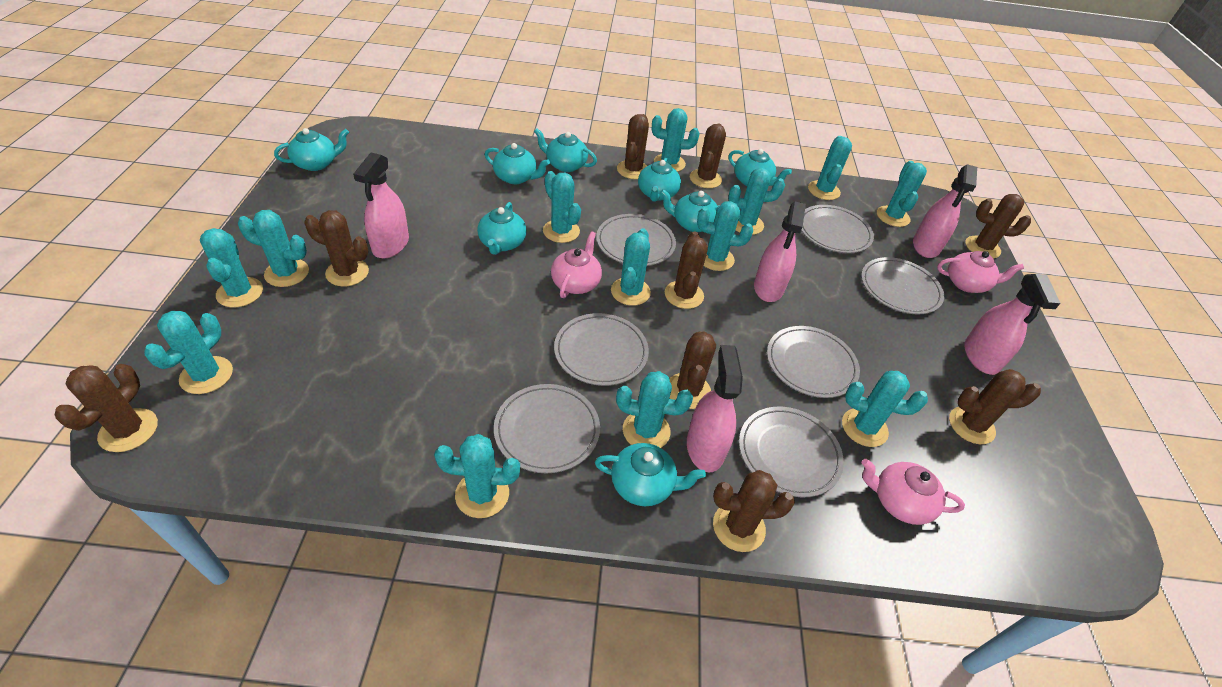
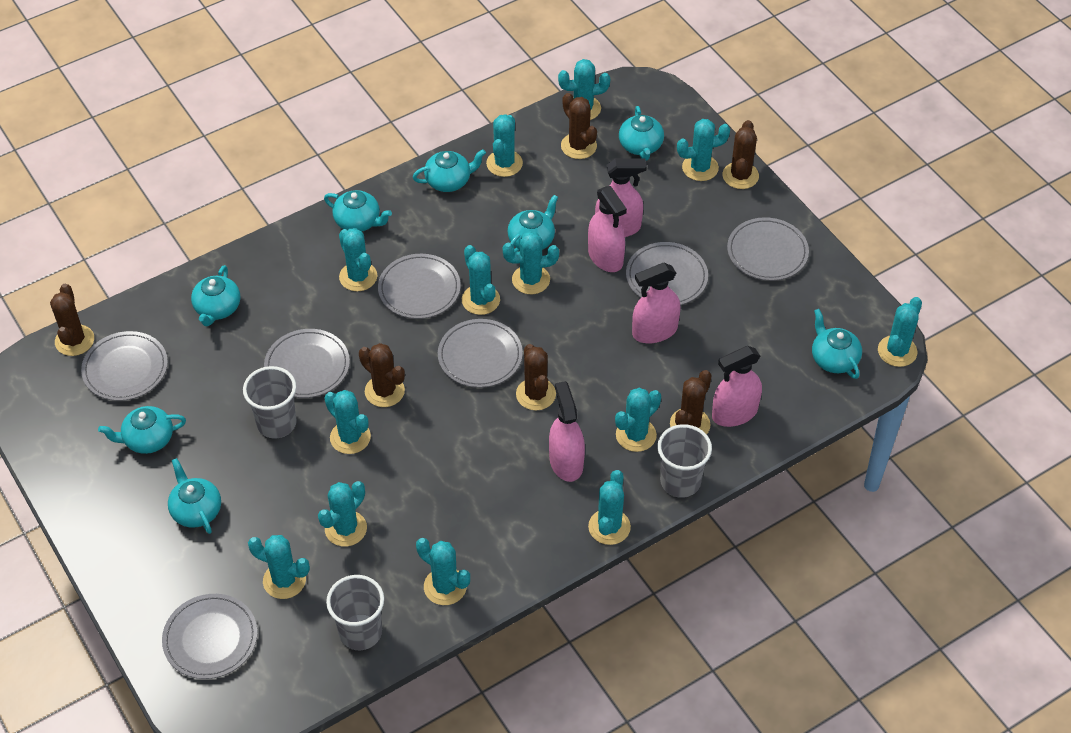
brown cactus: 9 -> 6
grey cup: 0 -> 3
pink teapot: 3 -> 0

